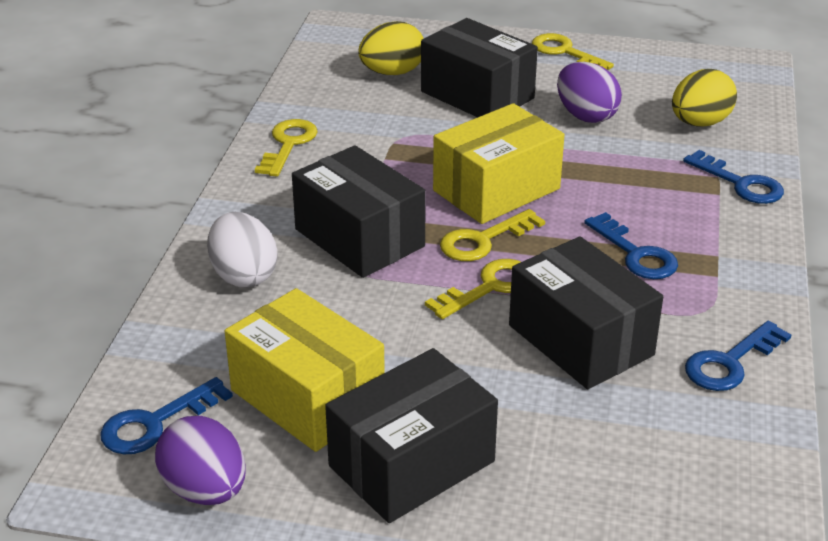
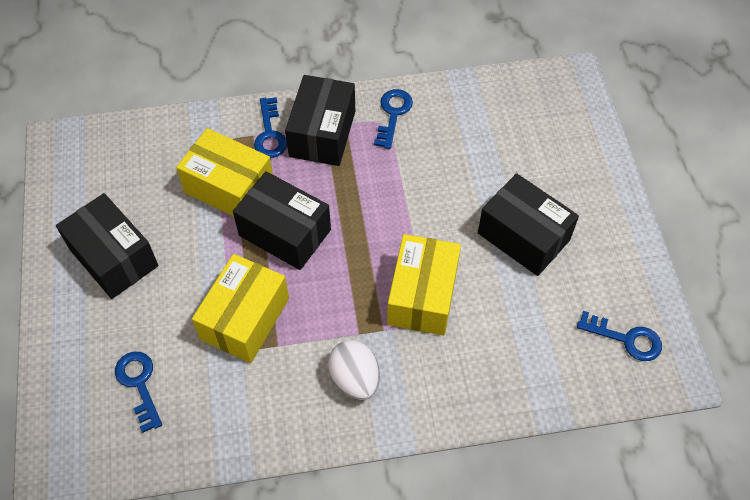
purple egg: 2 -> 0
yellow box: 2 -> 3
yellow egg: 2 -> 0
yellow key: 4 -> 0

